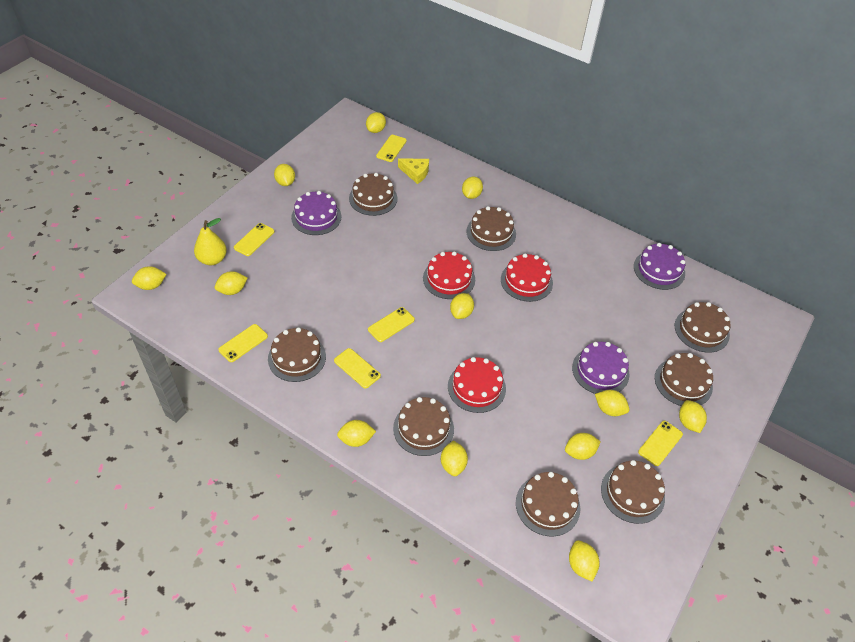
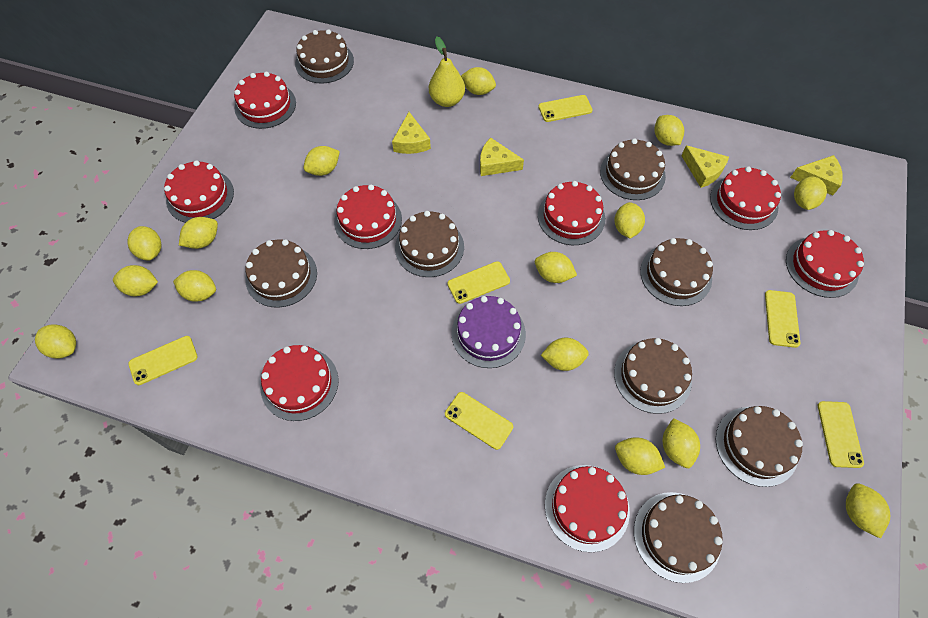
purple cake: 3 -> 1
red cake: 3 -> 8
yellow cheese: 1 -> 4
yellow lemon: 12 -> 15

